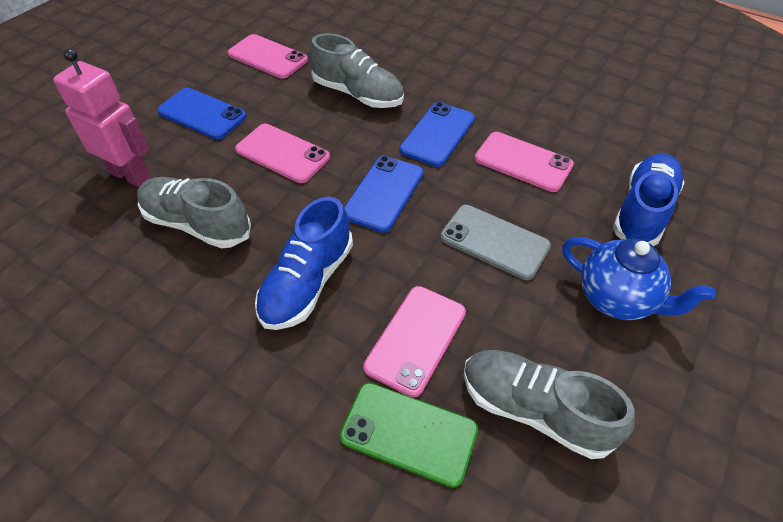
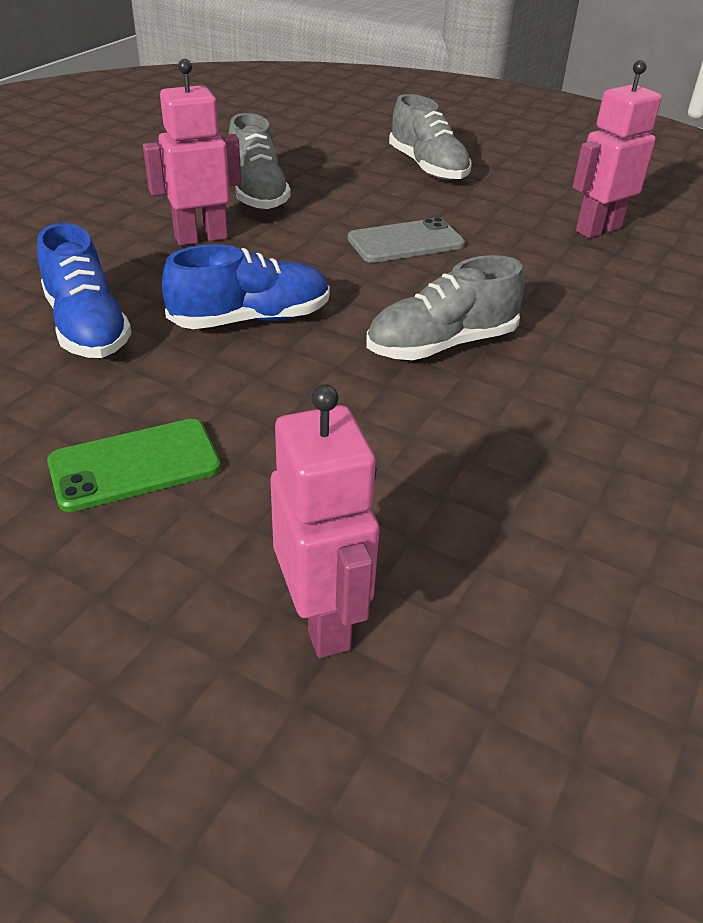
blue phone: 3 -> 0
blue teapot: 1 -> 0
pink phone: 4 -> 0
pink robot: 1 -> 3

